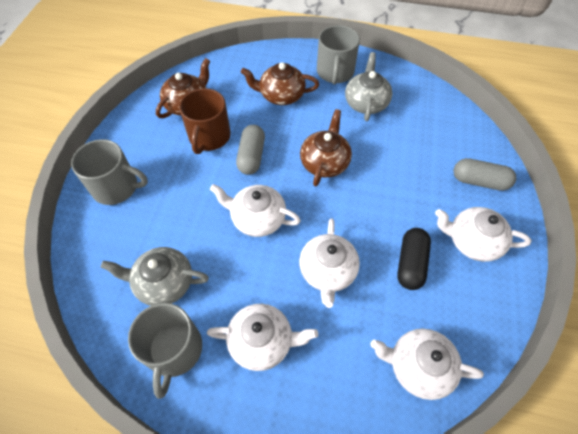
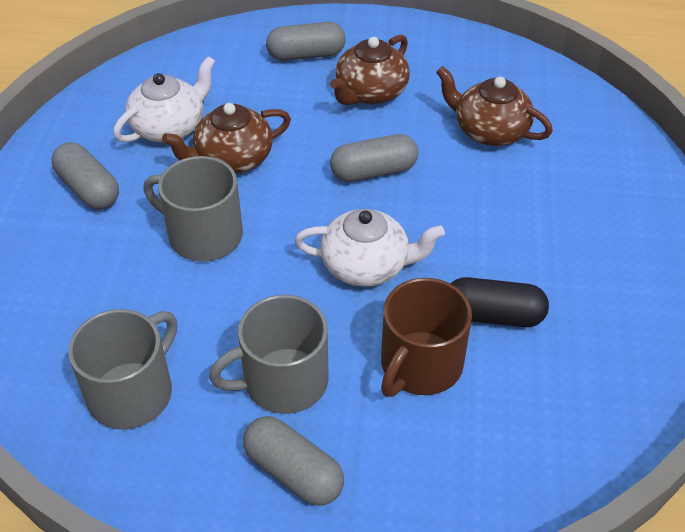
grey capsule: 2 -> 4
grey teapot: 2 -> 0
white teapot: 5 -> 2

